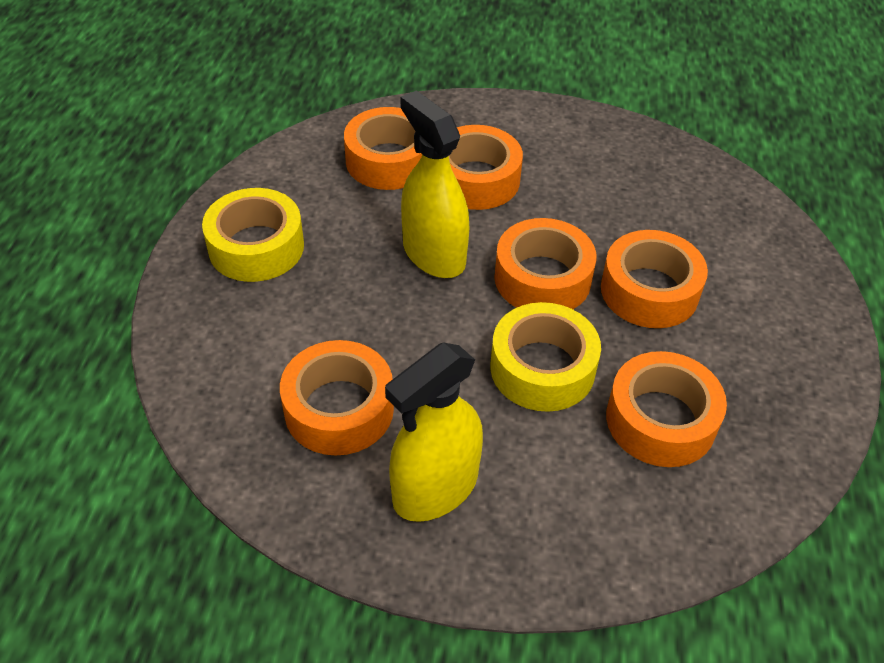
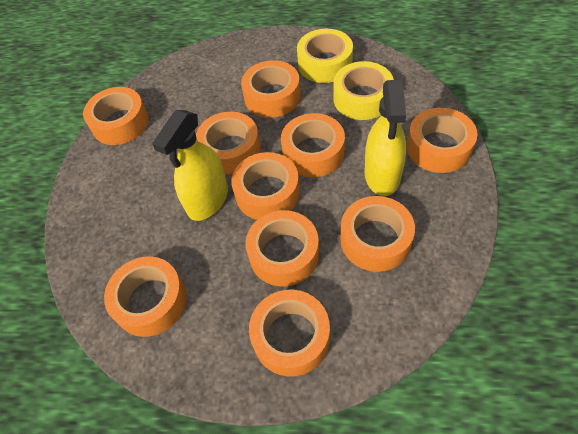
orange tape: 6 -> 10

